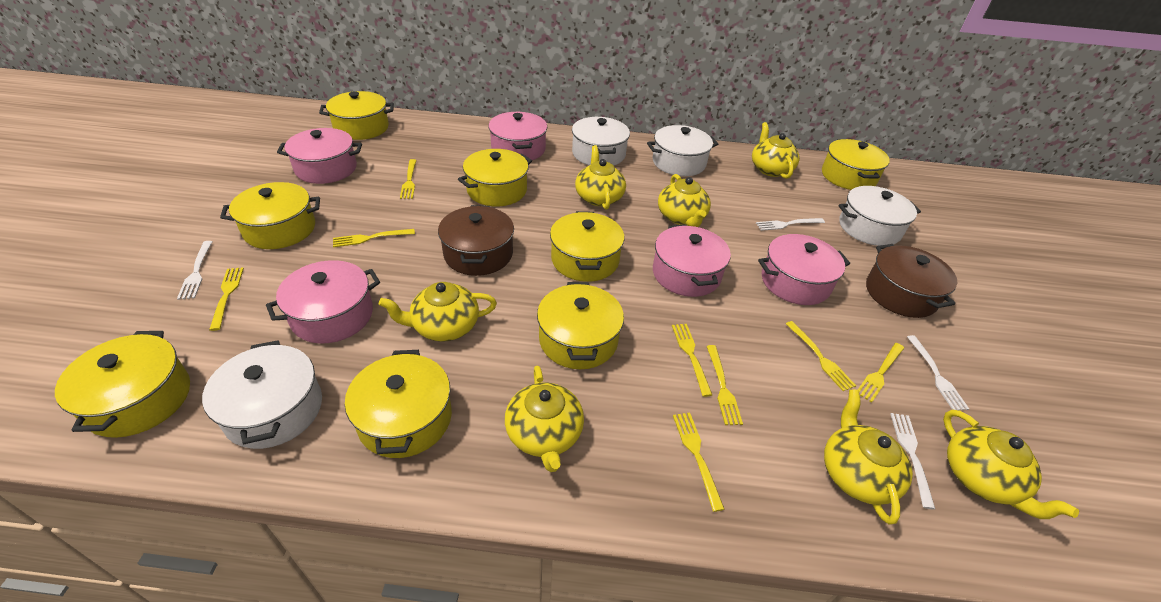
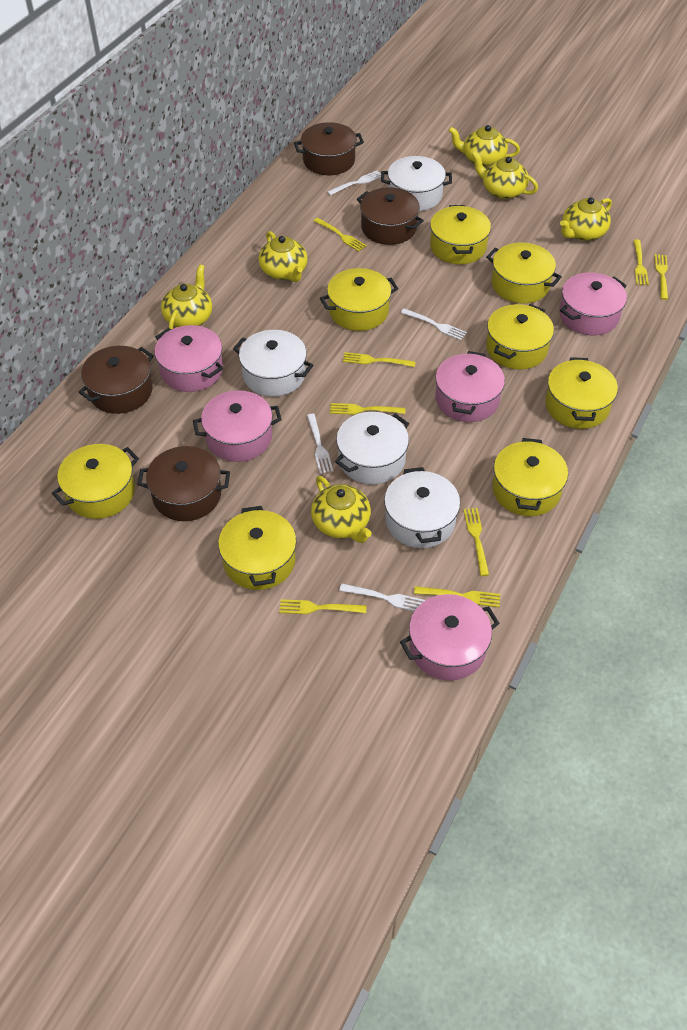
brown pot: 2 -> 4
yellow teapot: 7 -> 6

